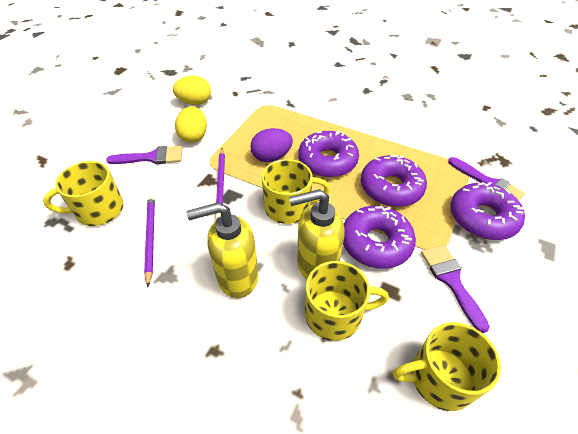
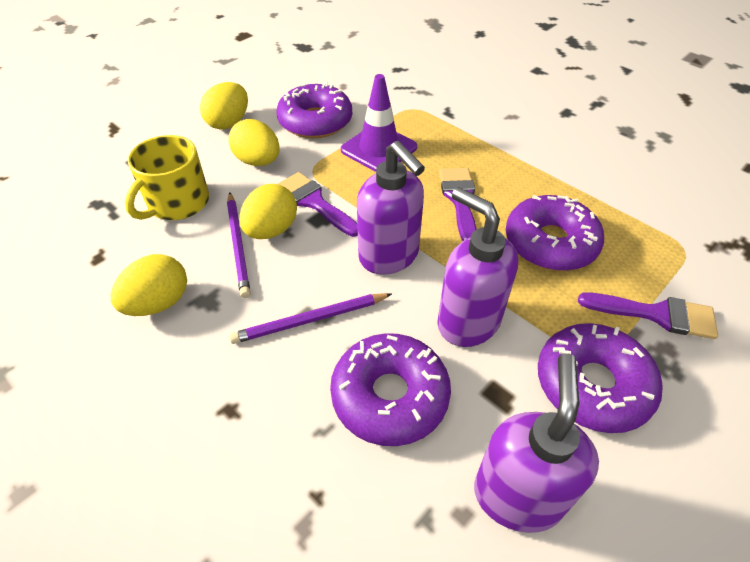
purple egg: 1 -> 0
purple soap dispenser: 0 -> 3
purple traffic cone: 0 -> 1
yellow egg: 2 -> 4
yellow mug: 4 -> 1
yellow soap dispenser: 2 -> 0

